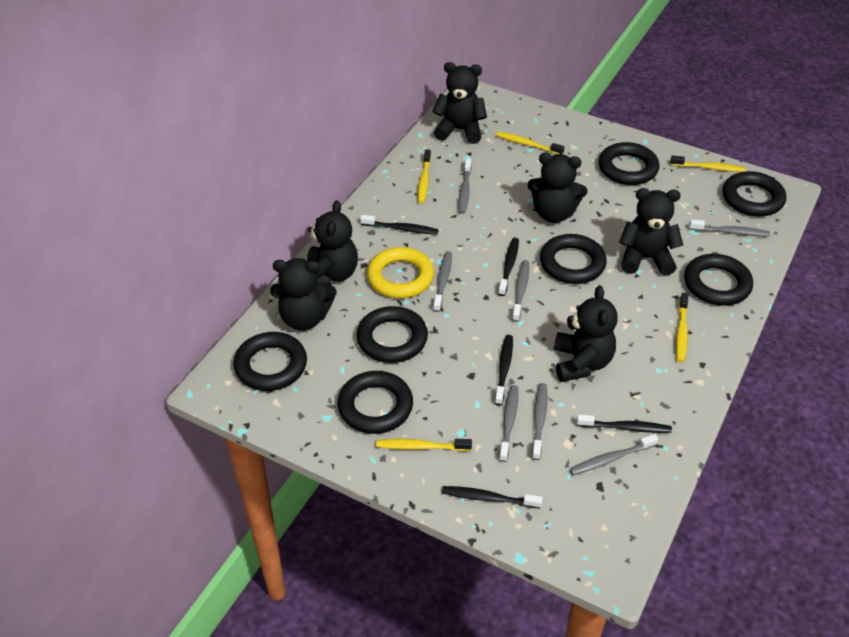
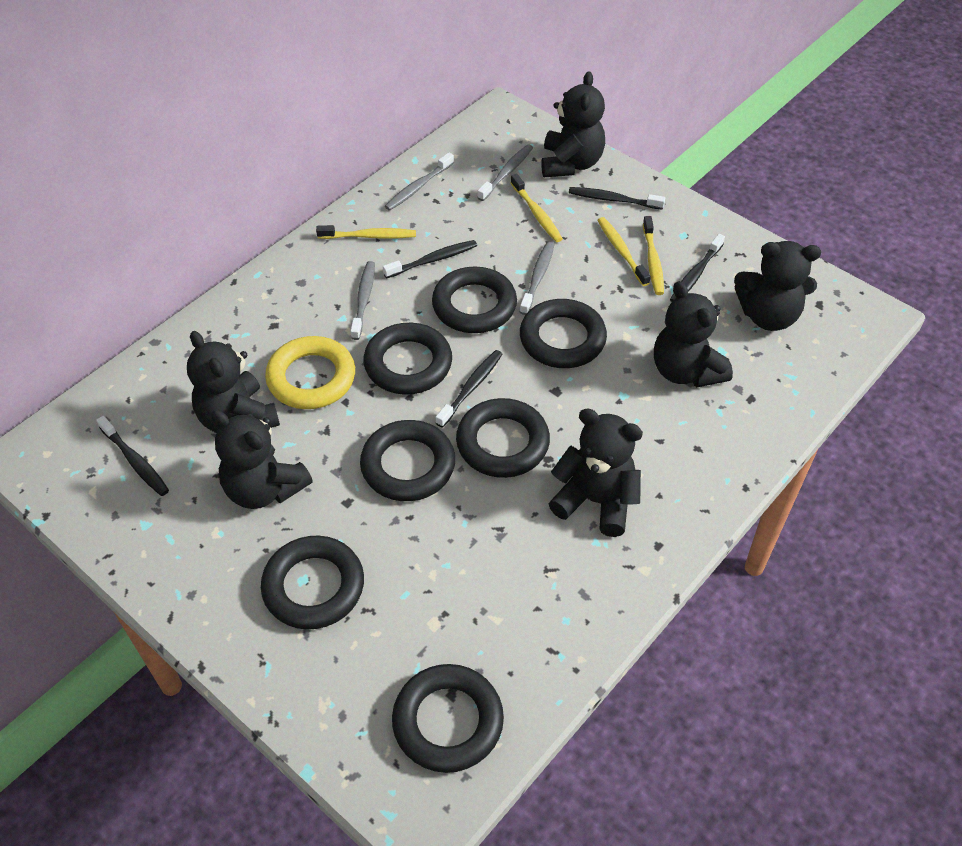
grey toothbrush: 7 -> 4
yellow toothbrush: 5 -> 4

